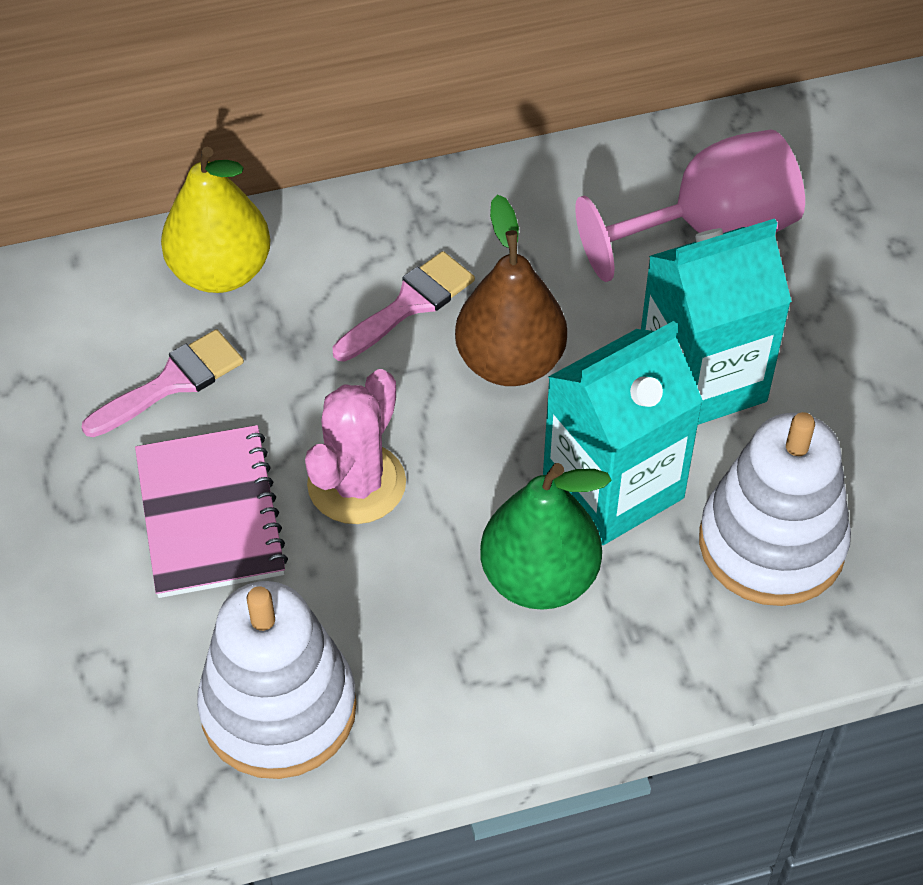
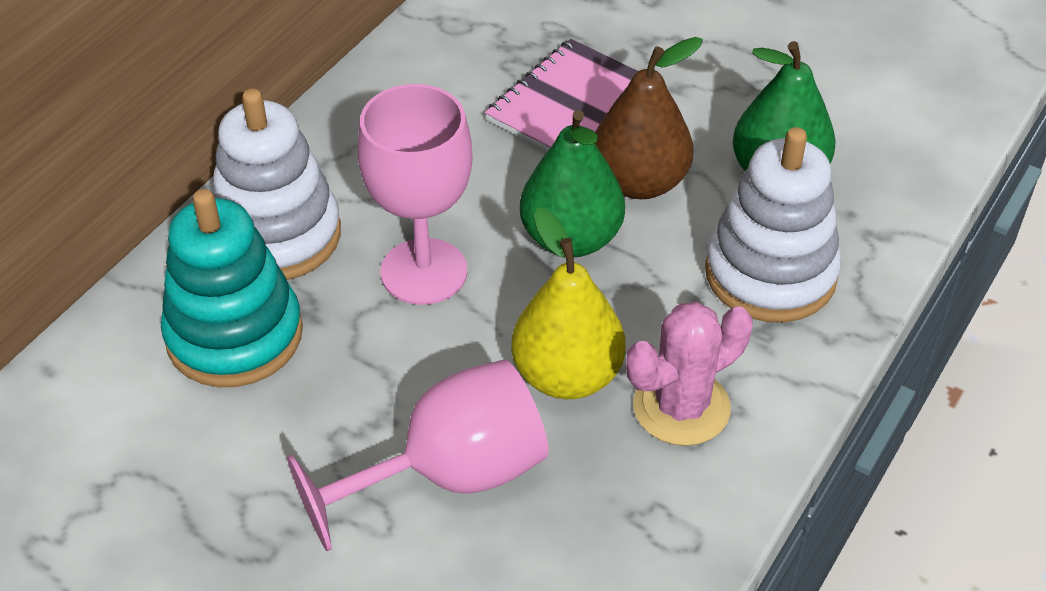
green pear: 1 -> 2
pink brush: 2 -> 0
pink goblet: 1 -> 2
turquoise carton: 2 -> 0
turquoise stacking toy: 0 -> 1

